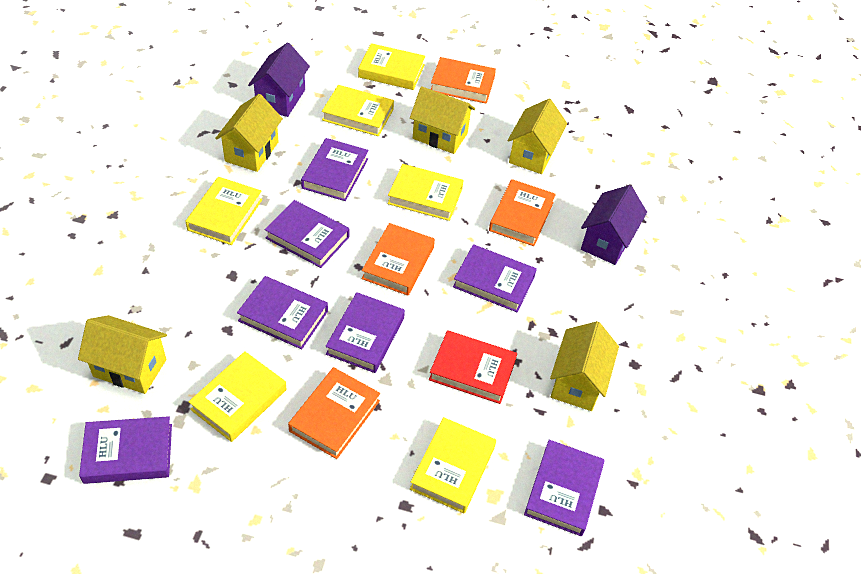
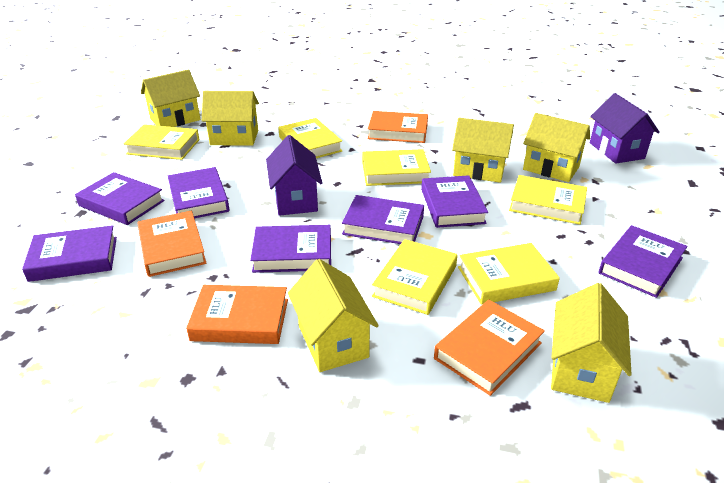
red book: 1 -> 0
yellow house: 5 -> 6

